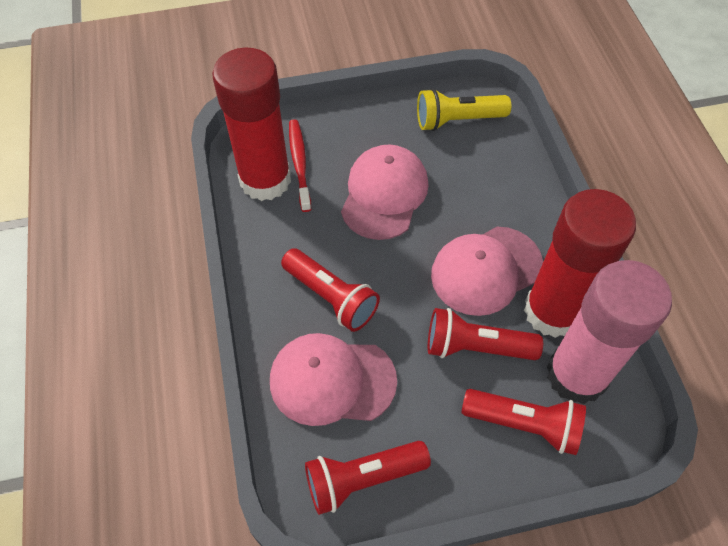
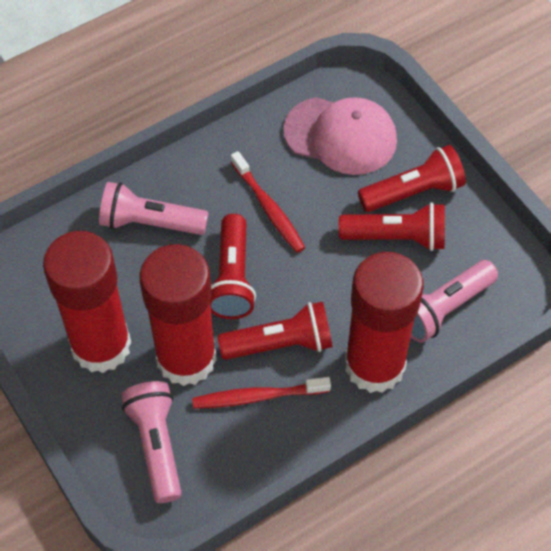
pink cap: 3 -> 1
pink flashlight: 0 -> 3
pink glue stick: 1 -> 0
red glue stick: 2 -> 3
red toothbrush: 1 -> 2
yellow flashlight: 1 -> 0

